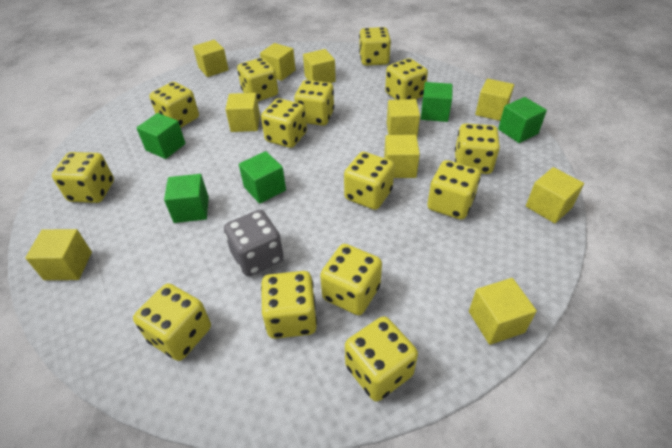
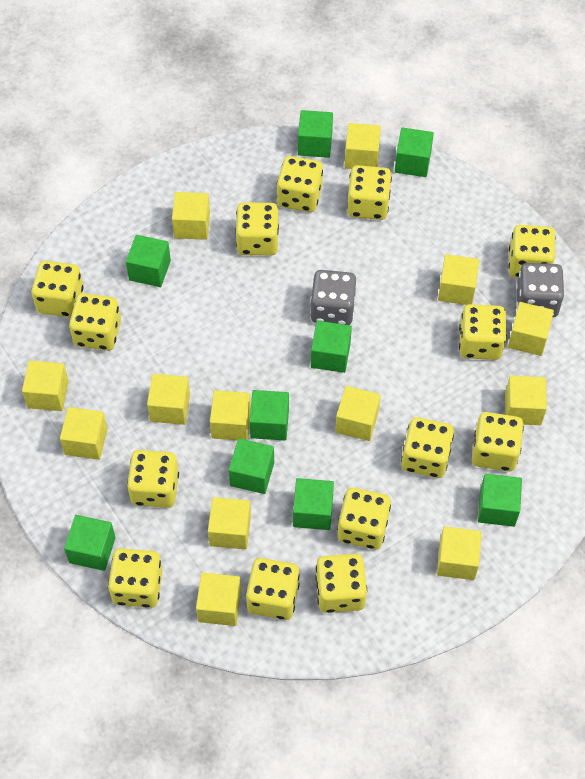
green cube: 5 -> 9
grey dice: 1 -> 2
yellow cube: 10 -> 13

